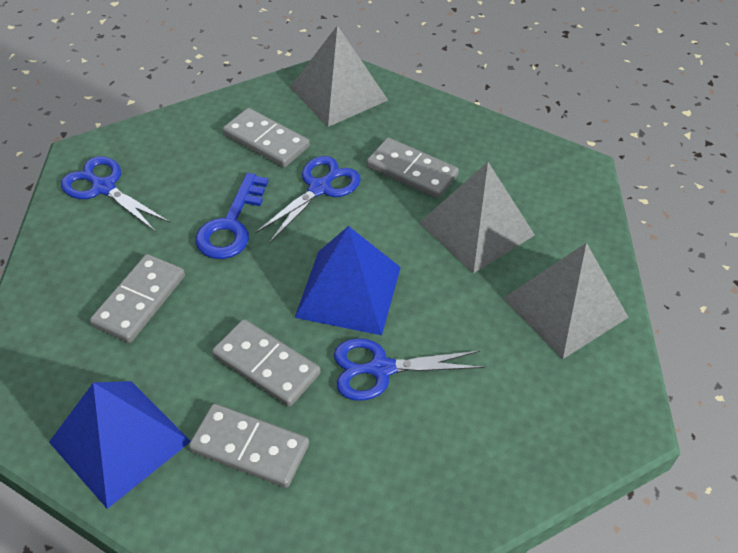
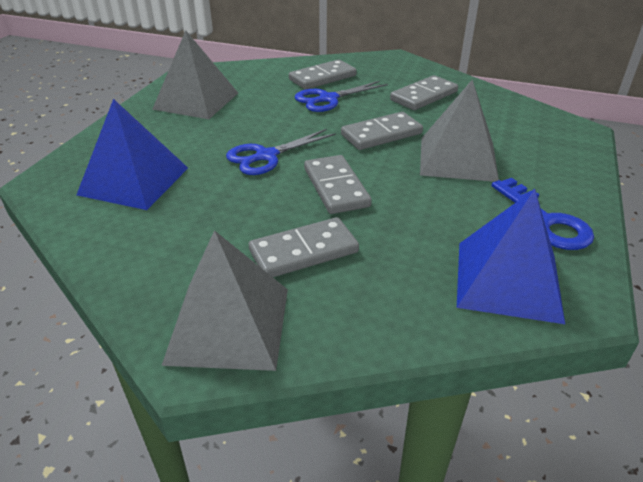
blue scissors: 3 -> 2

